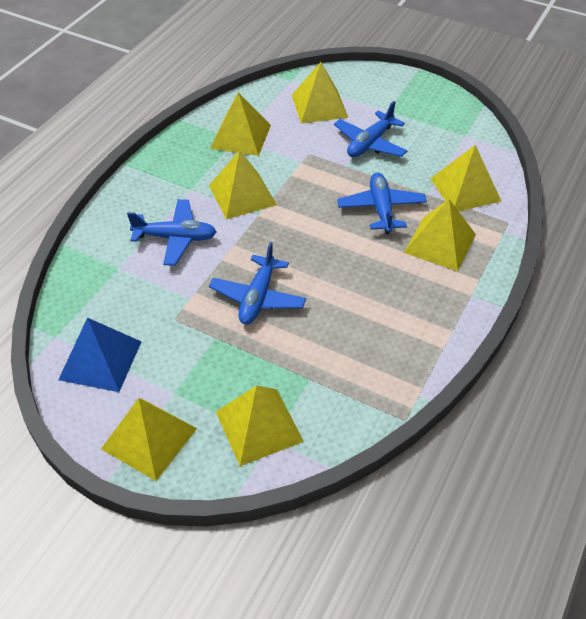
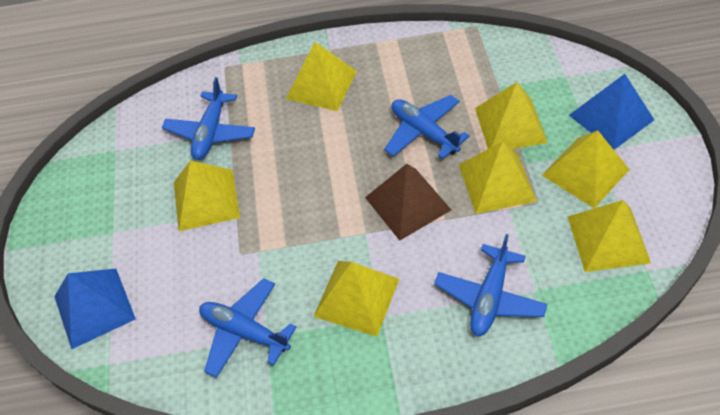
blue pyramid: 1 -> 2
brown pyramid: 0 -> 1

